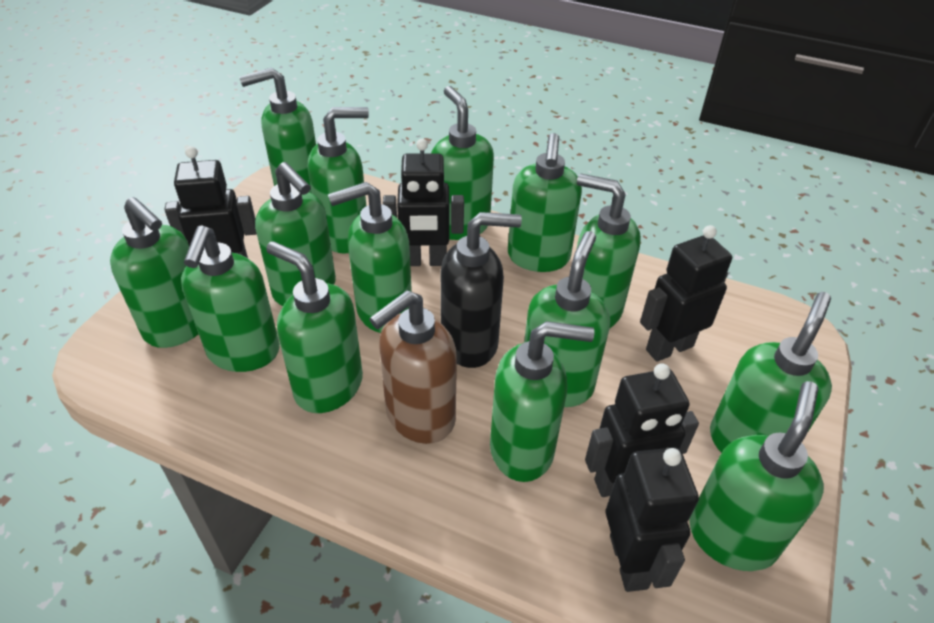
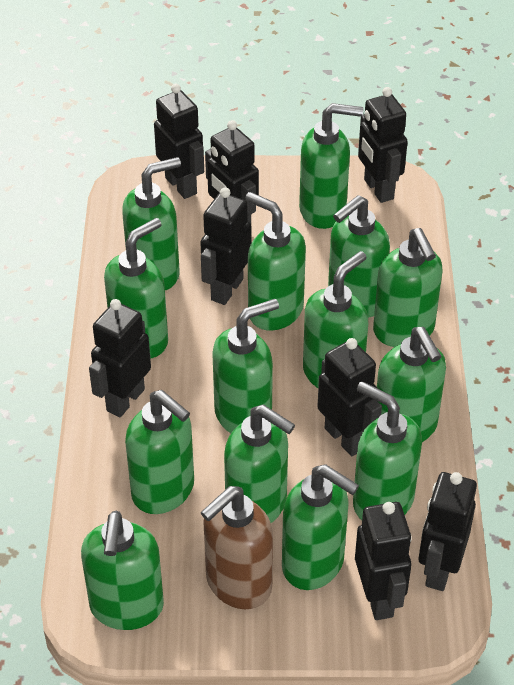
black robot: 5 -> 8
black soap dispenser: 1 -> 0

